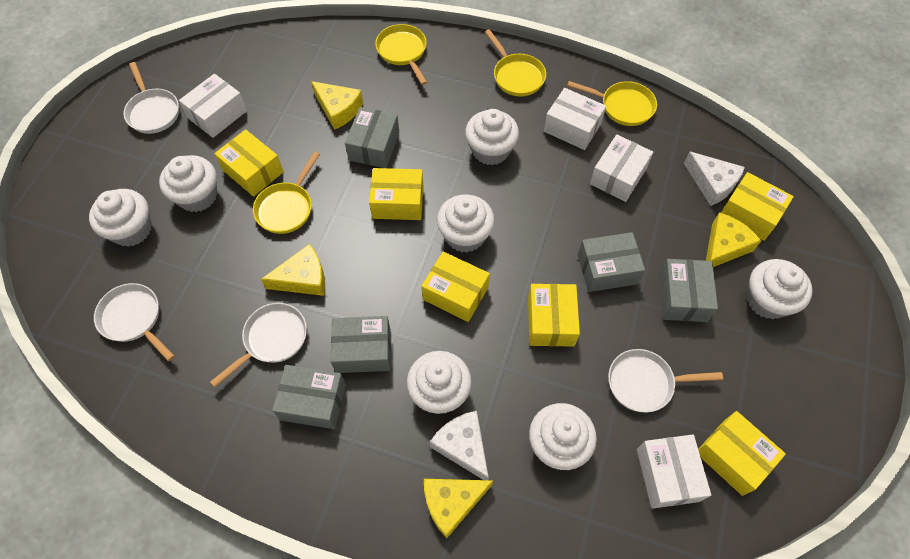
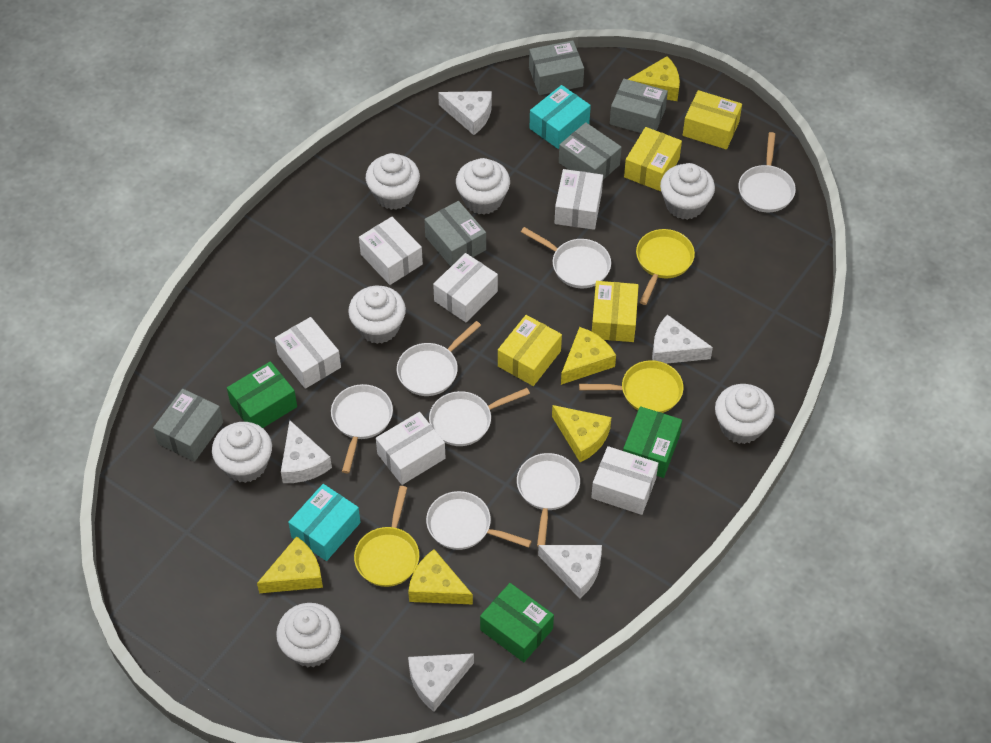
green box: 0 -> 3
turquoise box: 0 -> 2
white box: 4 -> 6
white cheese: 2 -> 5
white pan: 4 -> 7
yellow box: 6 -> 4
yellow cheese: 4 -> 5
yellow pan: 4 -> 3

